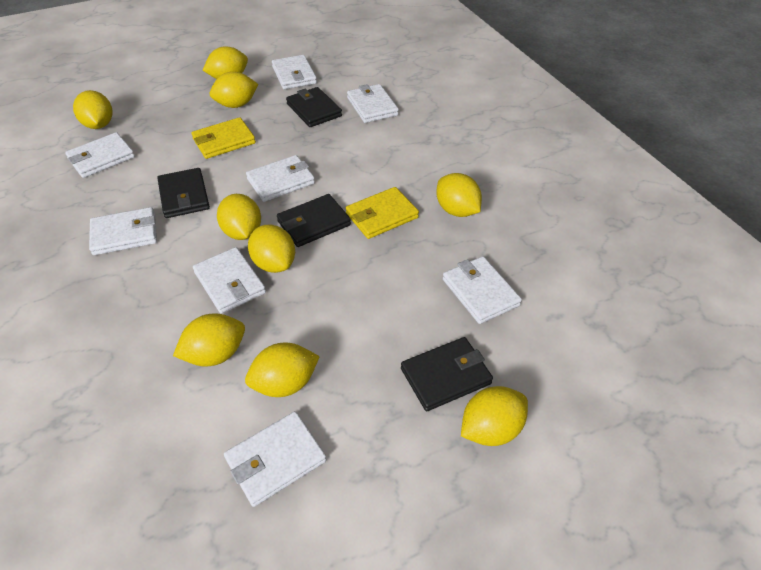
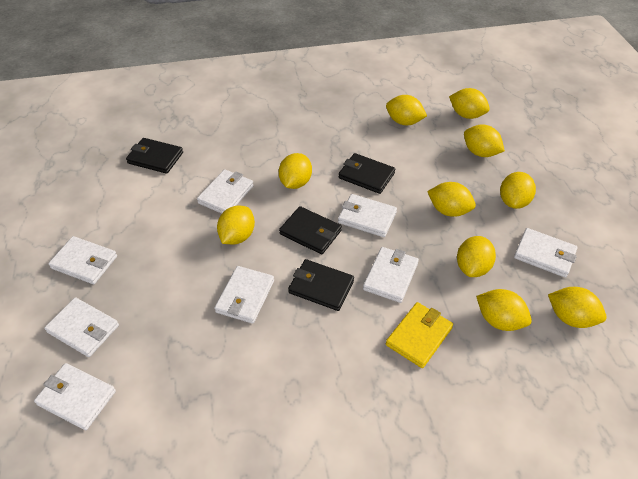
yellow lemon: 9 -> 10
yellow wallet: 2 -> 1

